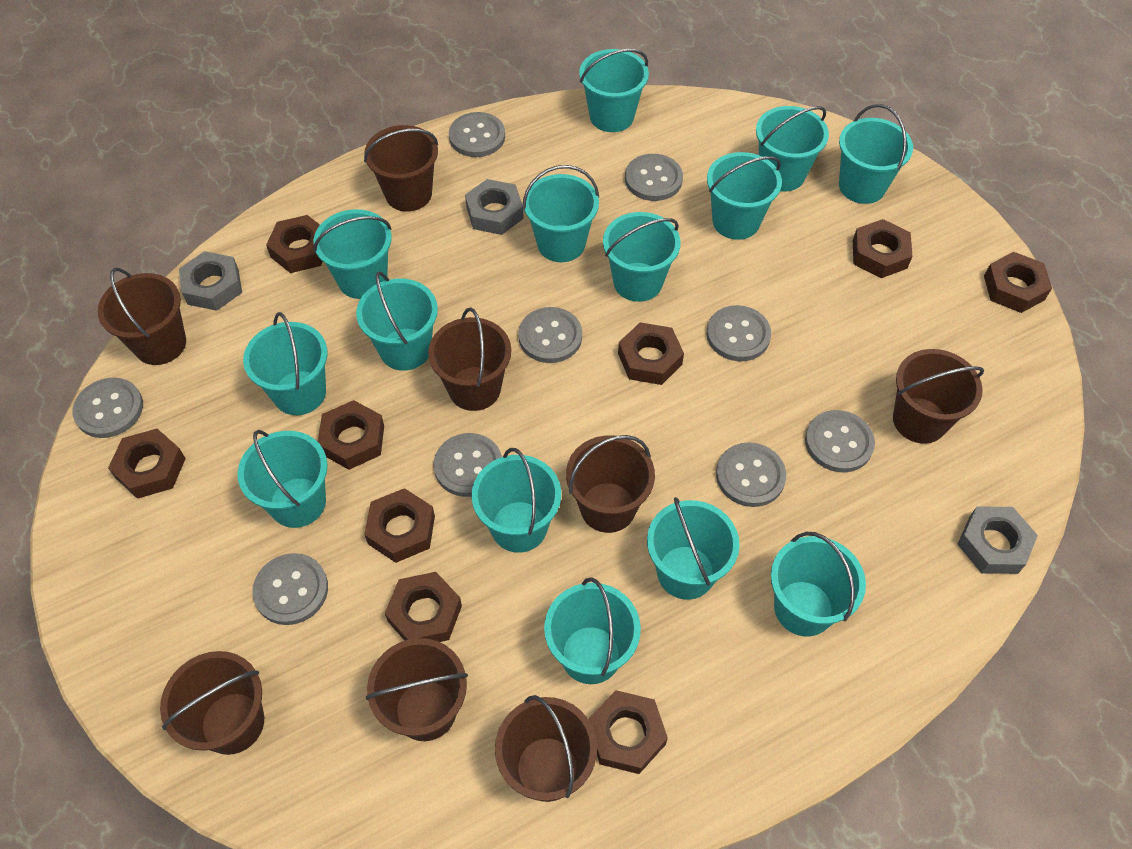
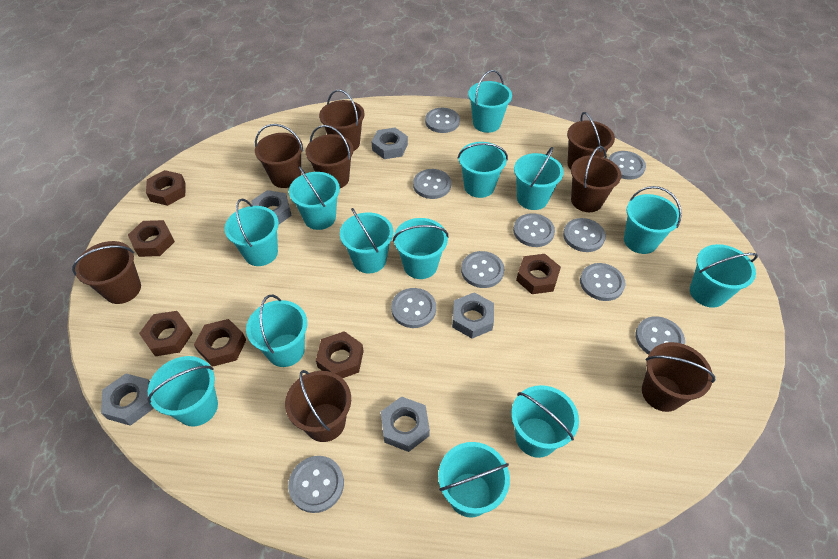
brown nut: 9 -> 6
grey button: 9 -> 10
grey nut: 3 -> 5
turquoise bucket: 14 -> 13

